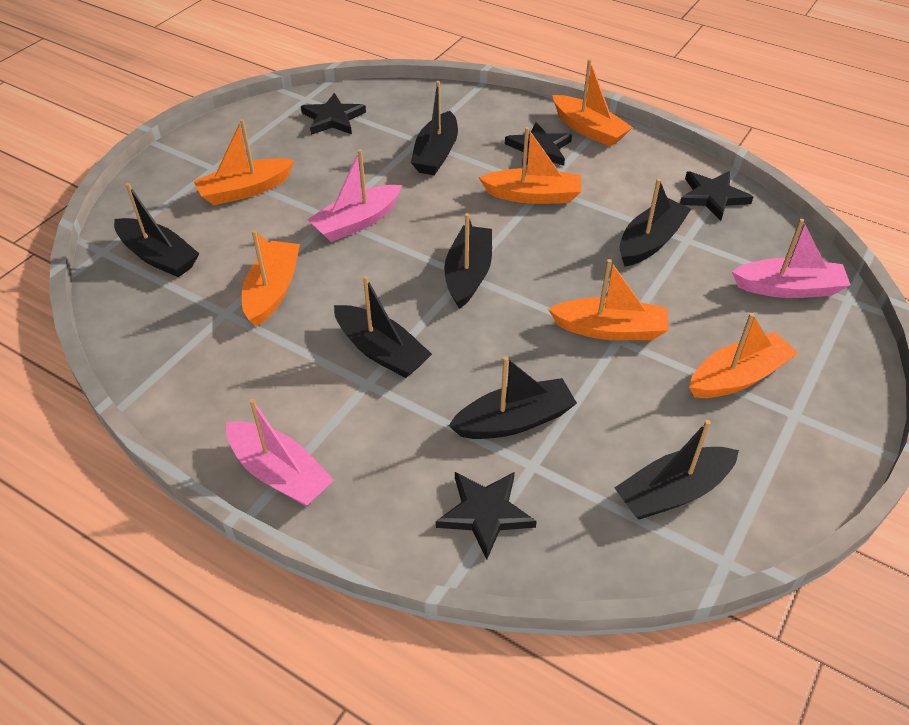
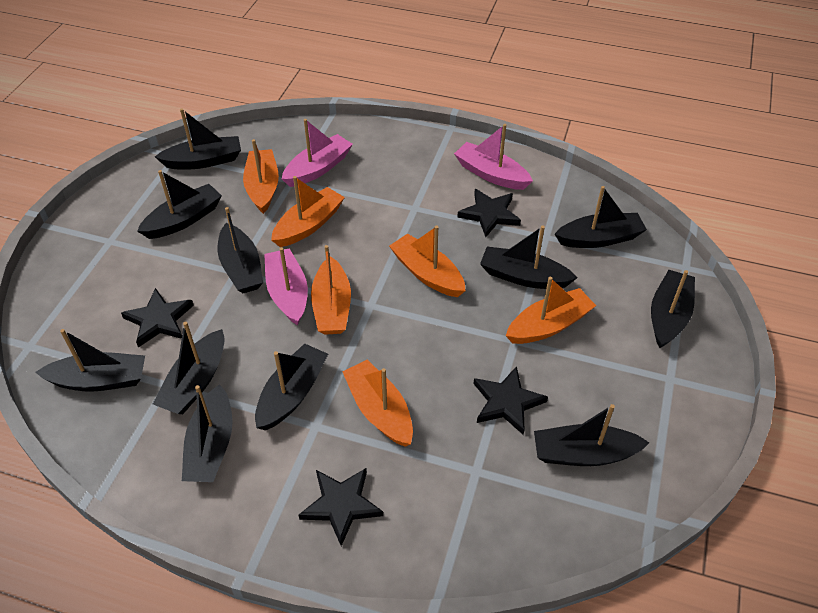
black boat: 7 -> 11

